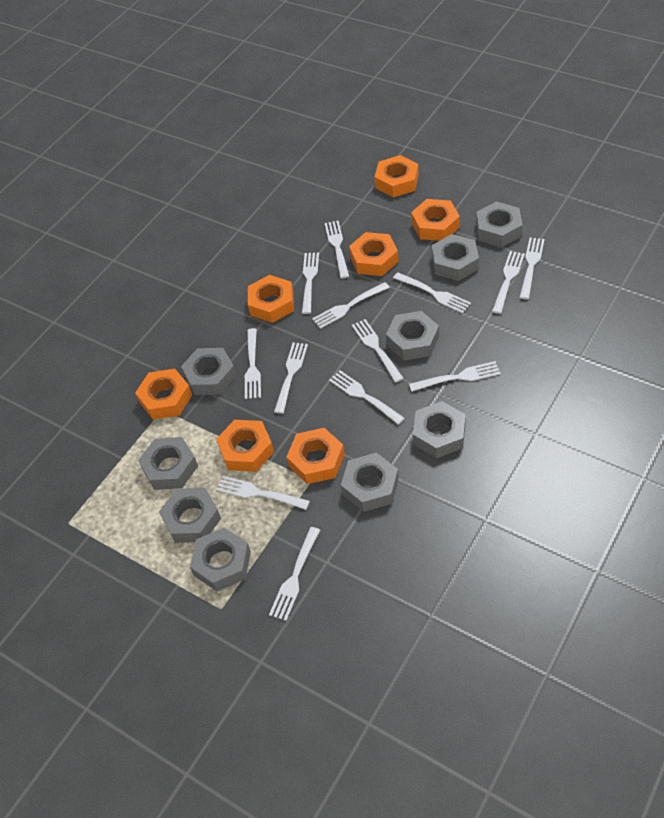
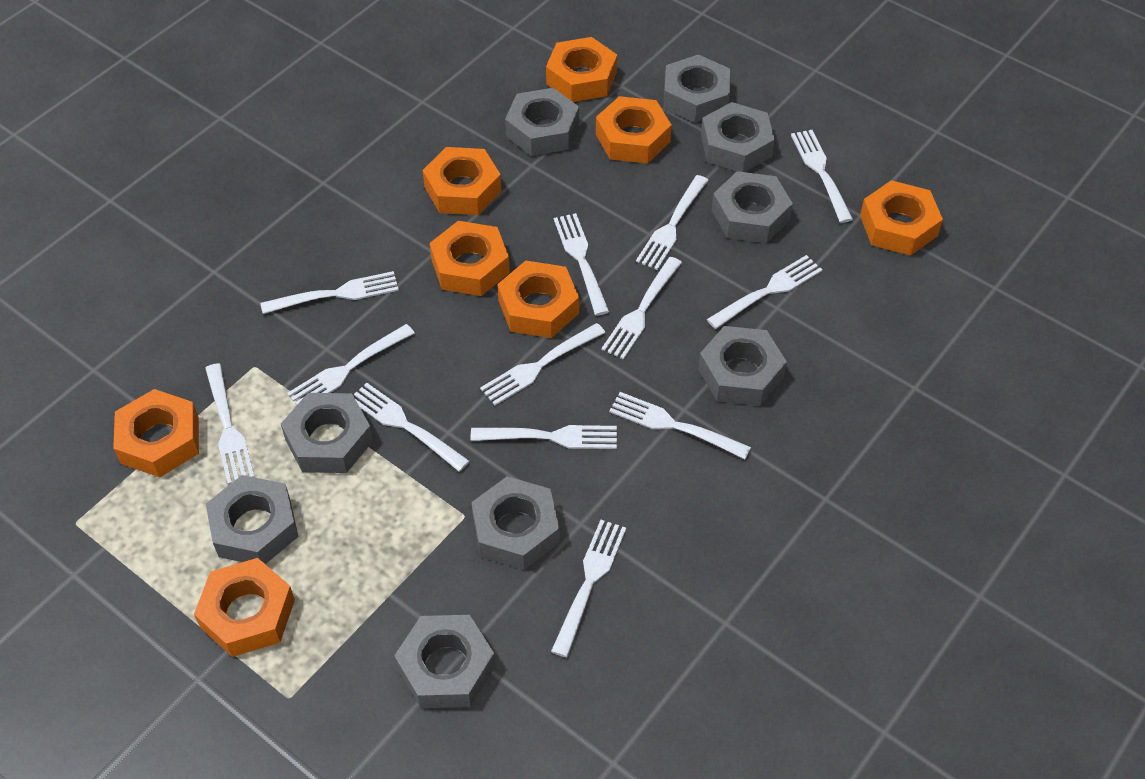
orange nut: 7 -> 8

